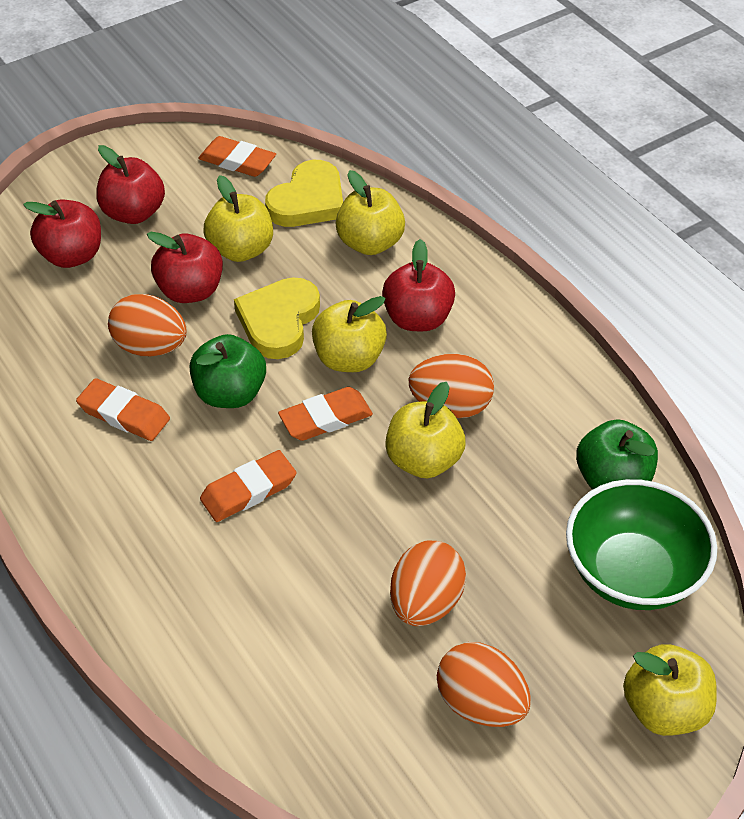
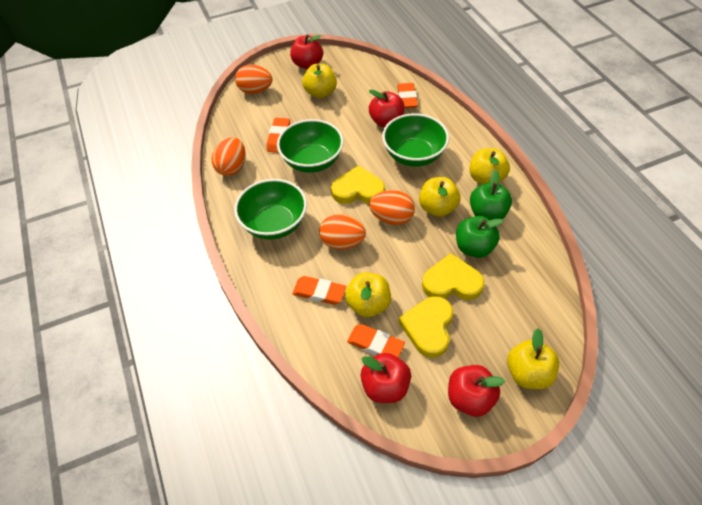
green bowl: 1 -> 3
yellow heart: 2 -> 3

